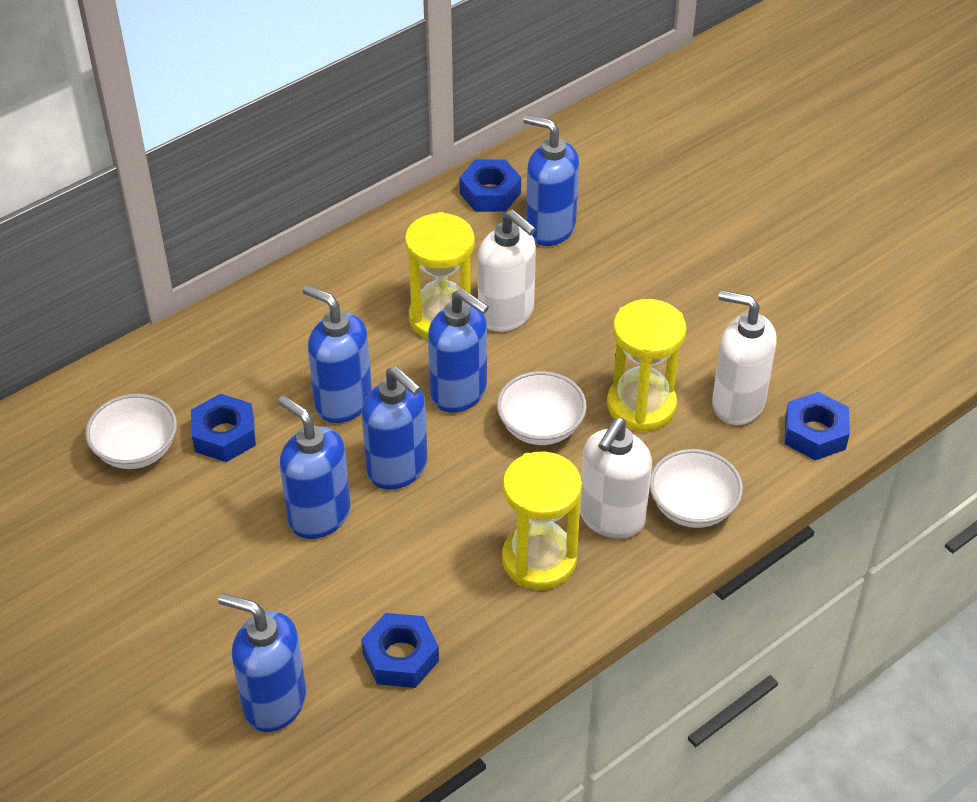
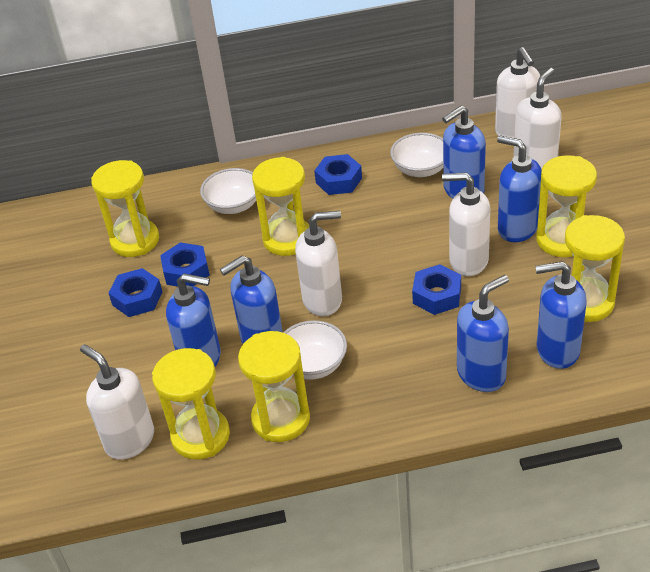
white soap dispenser: 3 -> 5
yellow hourglass: 3 -> 6

